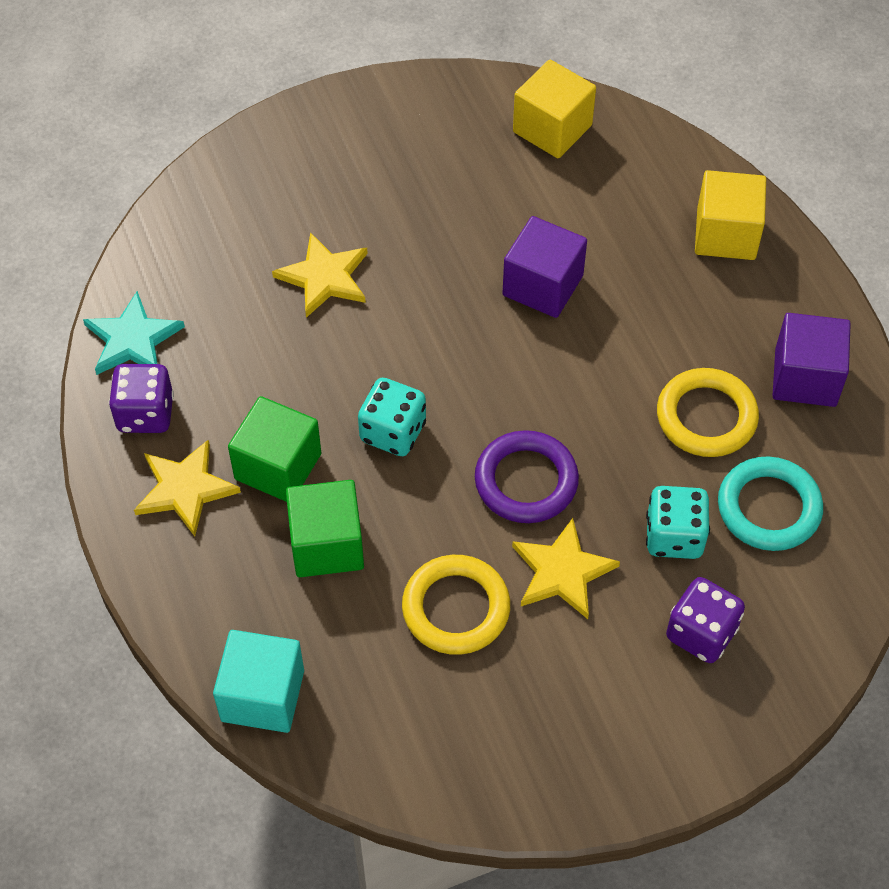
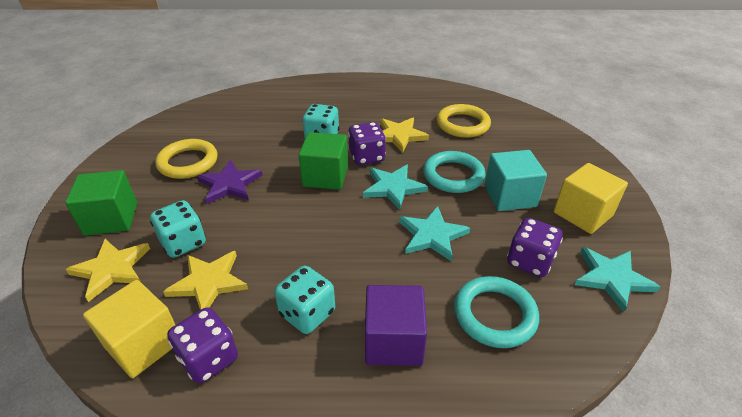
purple cube: 2 -> 1
purple dice: 2 -> 3
purple ring: 1 -> 0
purple star: 0 -> 1
turquoise dice: 2 -> 3
turquoise ring: 1 -> 2
turquoise star: 1 -> 3

